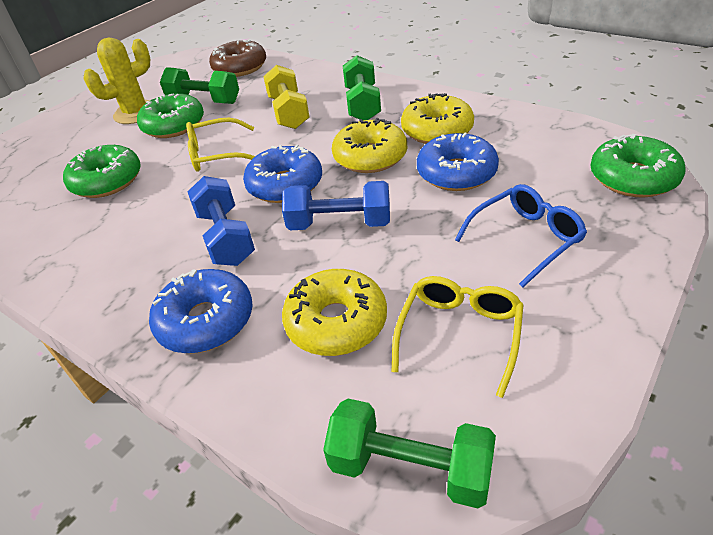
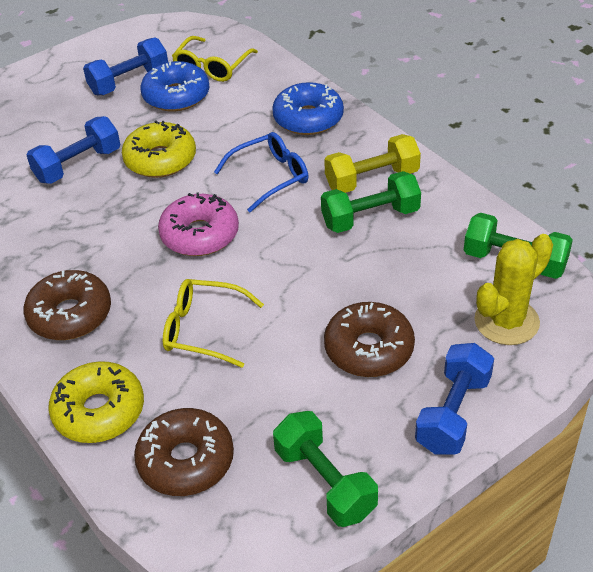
blue donut: 3 -> 2
blue dumbbell: 2 -> 3
brown donut: 1 -> 3
green donut: 3 -> 0
pink donut: 0 -> 1
yellow donut: 3 -> 2

